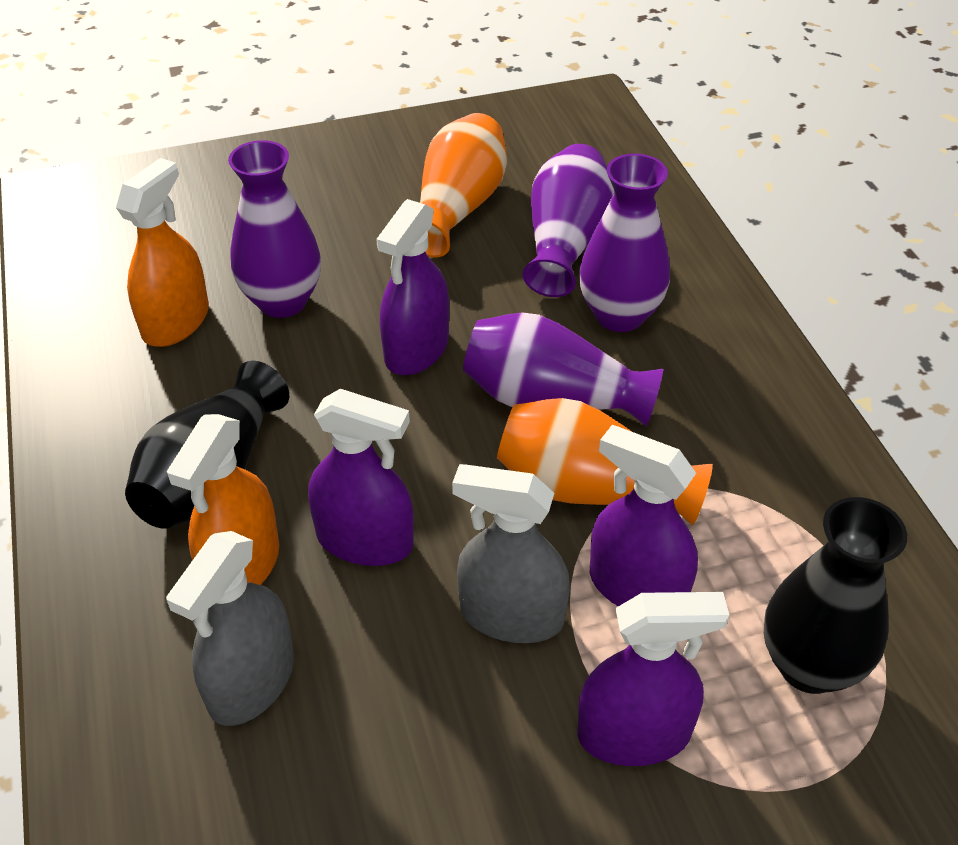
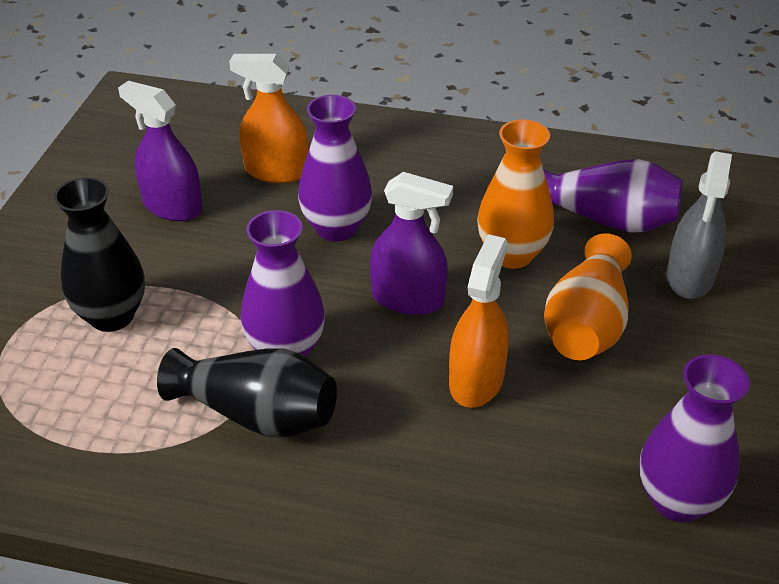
grey spray bottle: 2 -> 1
purple spray bottle: 4 -> 2

